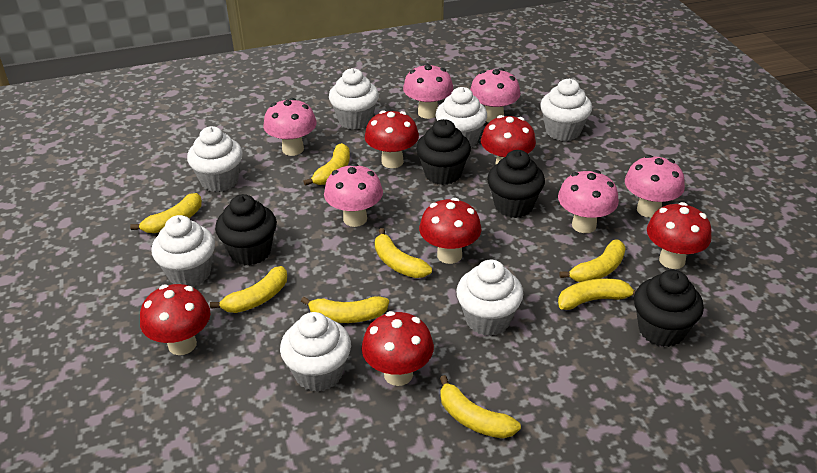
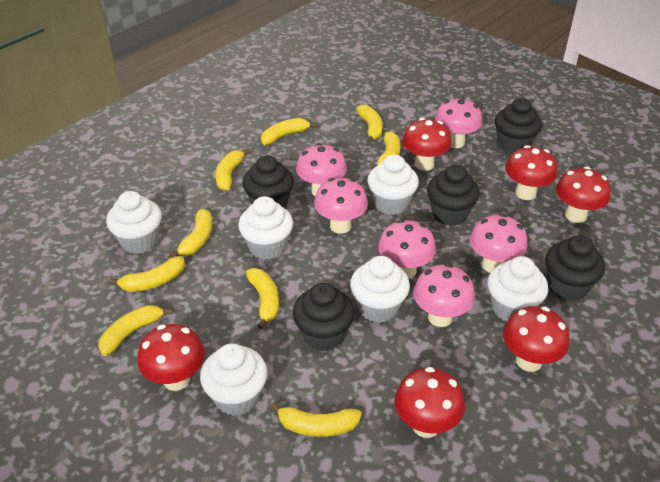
black cupcake: 4 -> 5
white cupcake: 7 -> 6
yellow banana: 8 -> 9

